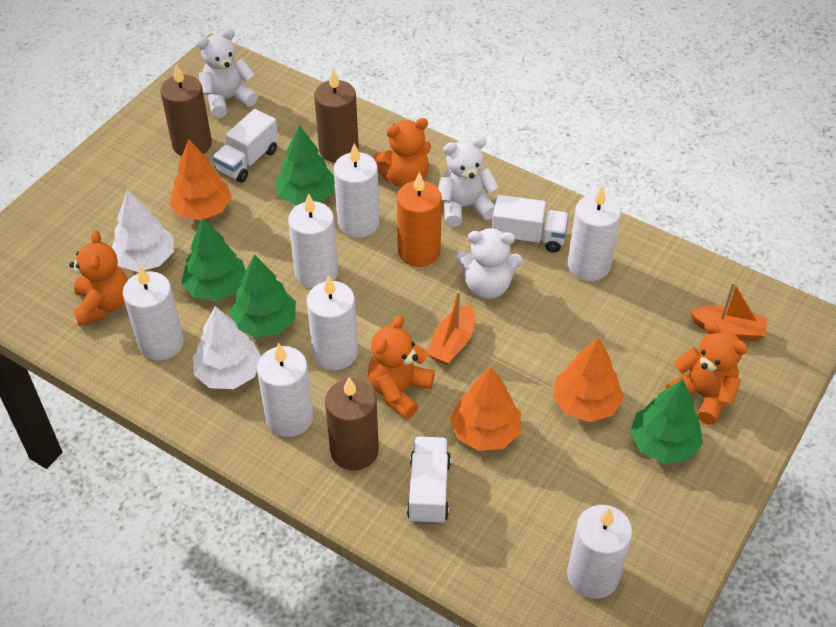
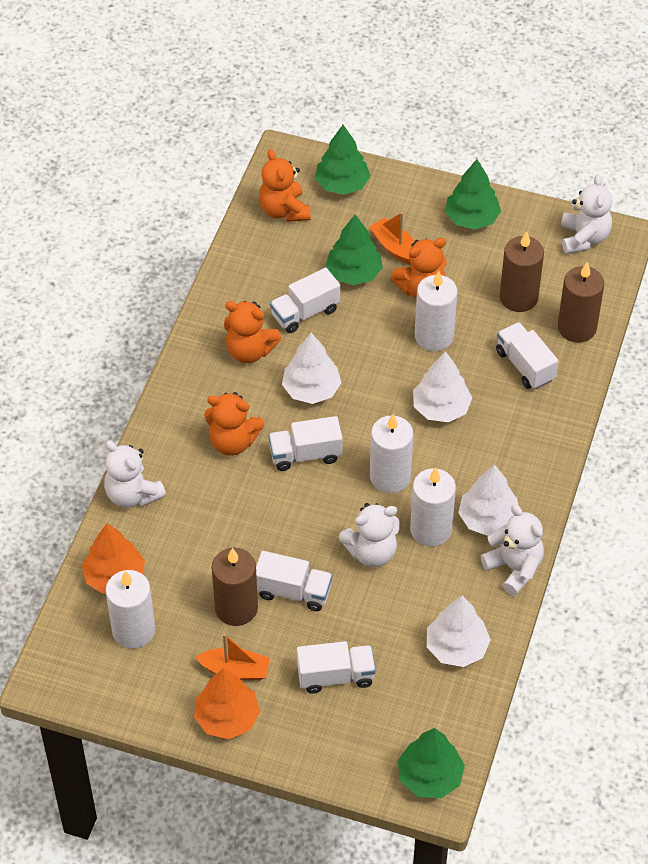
orange candle: 1 -> 0
orange tree: 3 -> 2
white candle: 7 -> 4
white teddy bear: 3 -> 4
white tree: 2 -> 4
white truck: 3 -> 5

